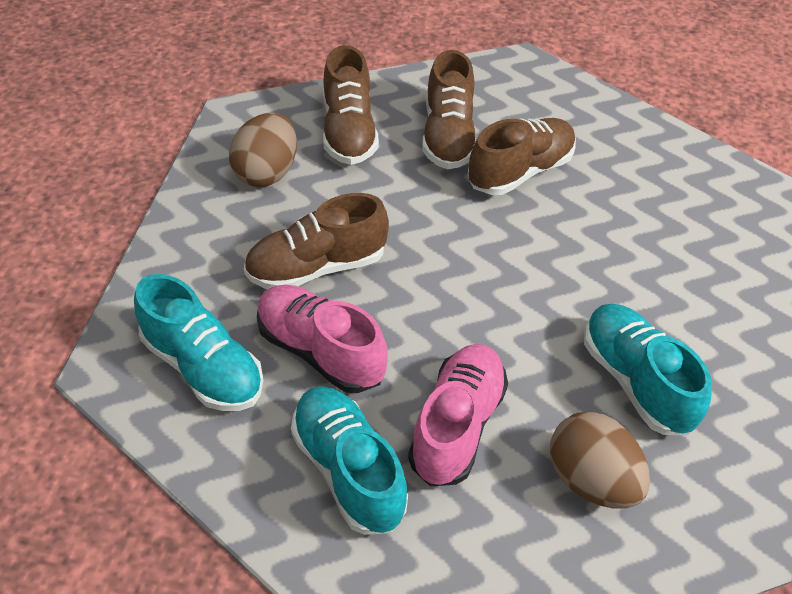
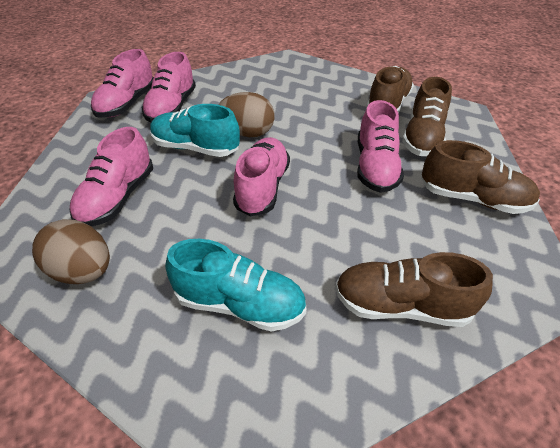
pink shoe: 2 -> 5
turquoise shoe: 3 -> 2

